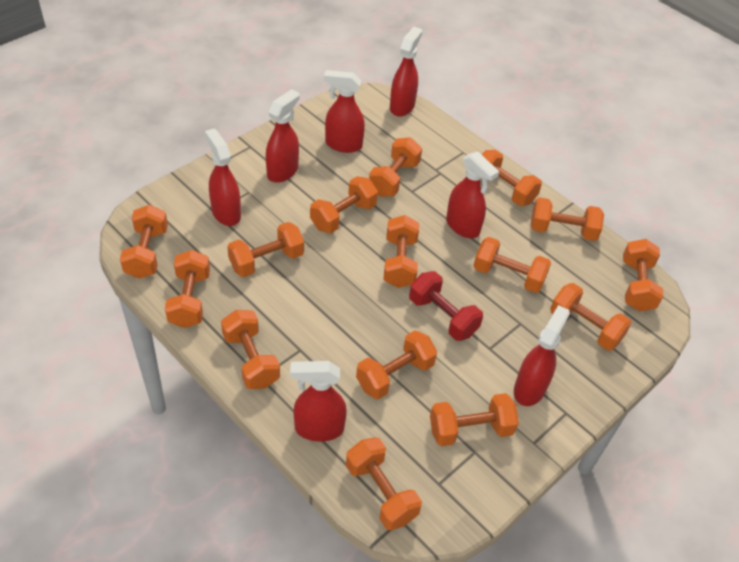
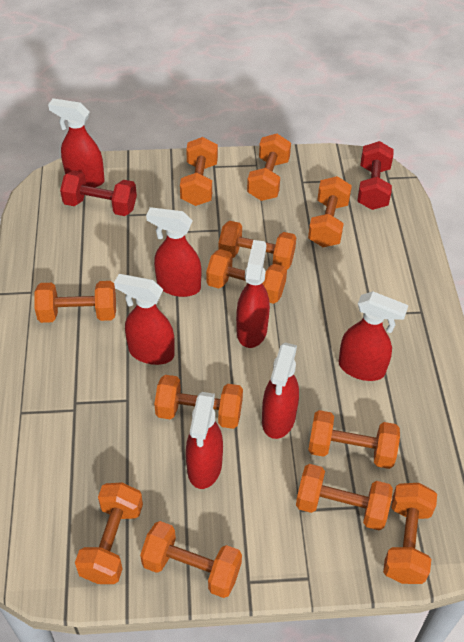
orange dumbbell: 15 -> 12
red dumbbell: 1 -> 2

